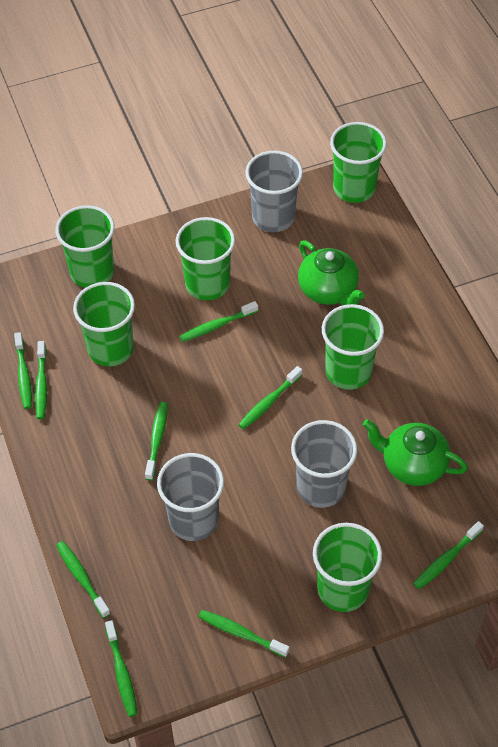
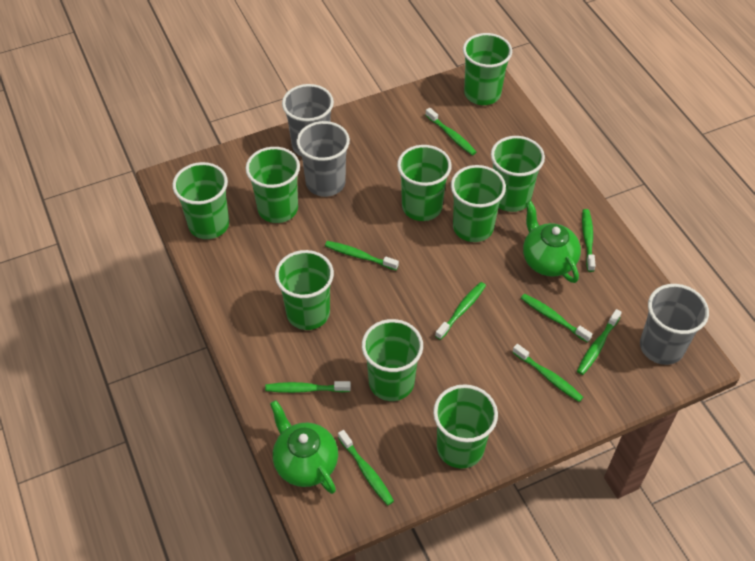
green cup: 6 -> 9

